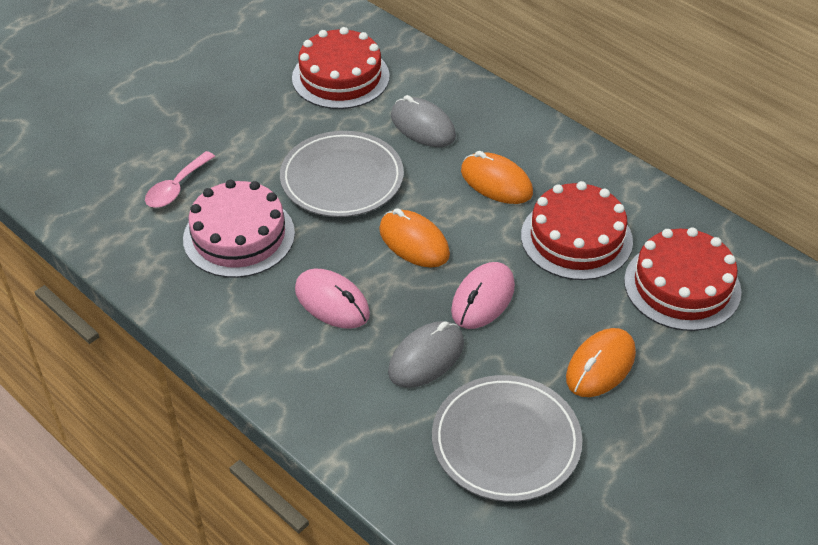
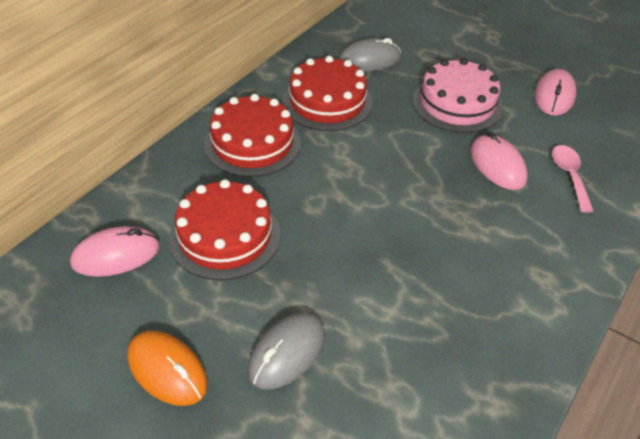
grey plate: 2 -> 0
orange mouse: 3 -> 1
pink mouse: 2 -> 3

